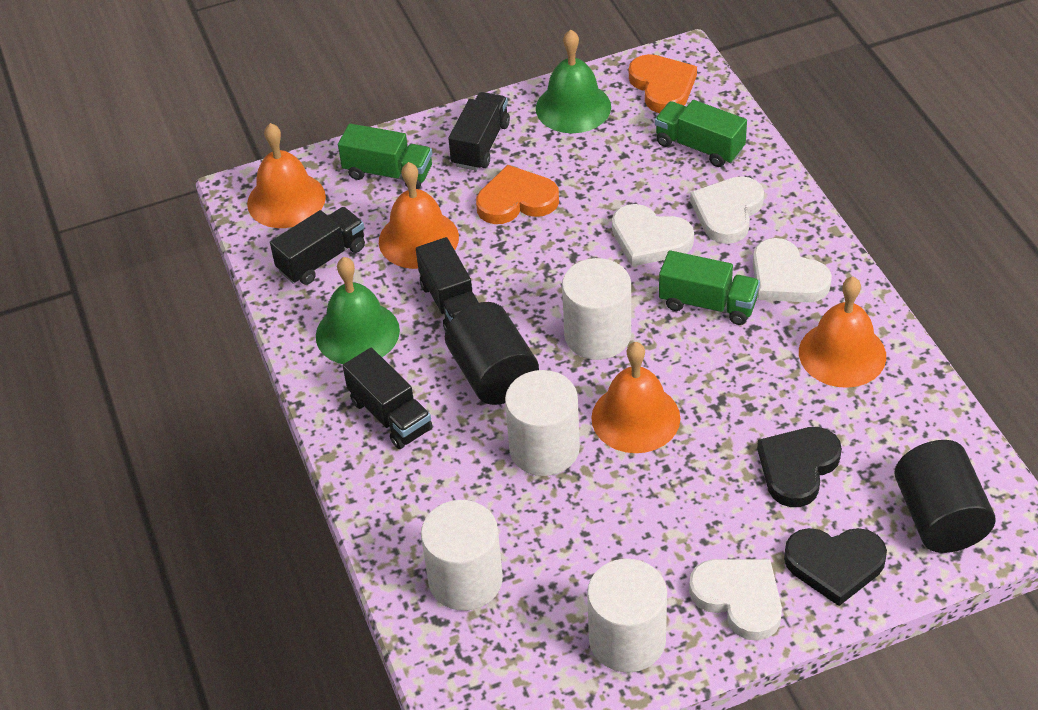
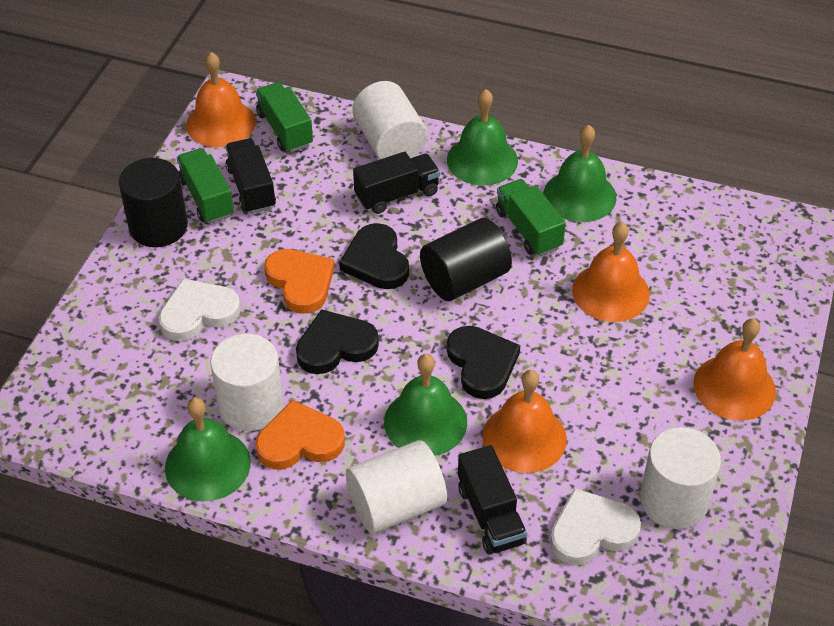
black heart: 2 -> 3
black truck: 4 -> 3
green bell: 2 -> 4
white heart: 4 -> 2

